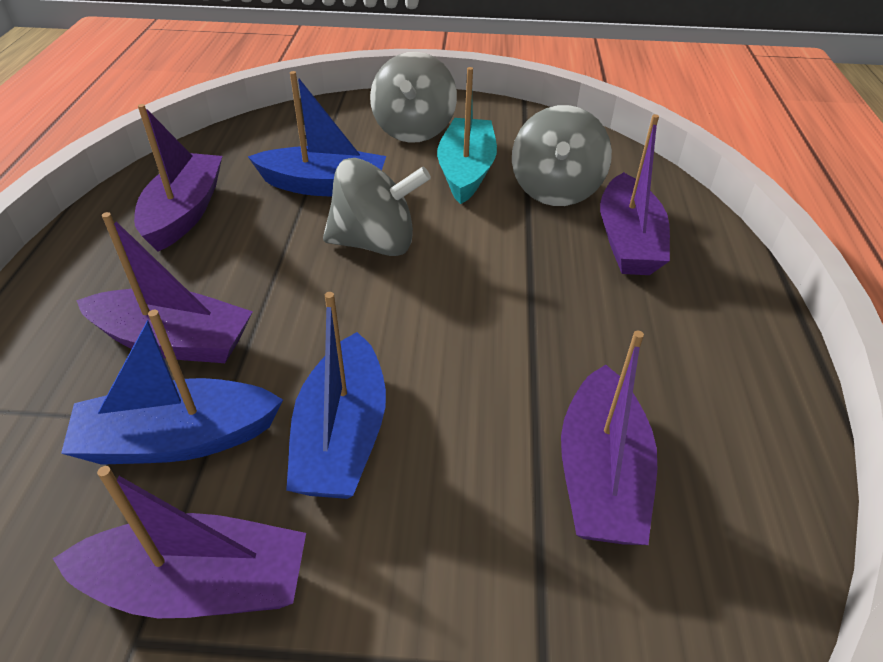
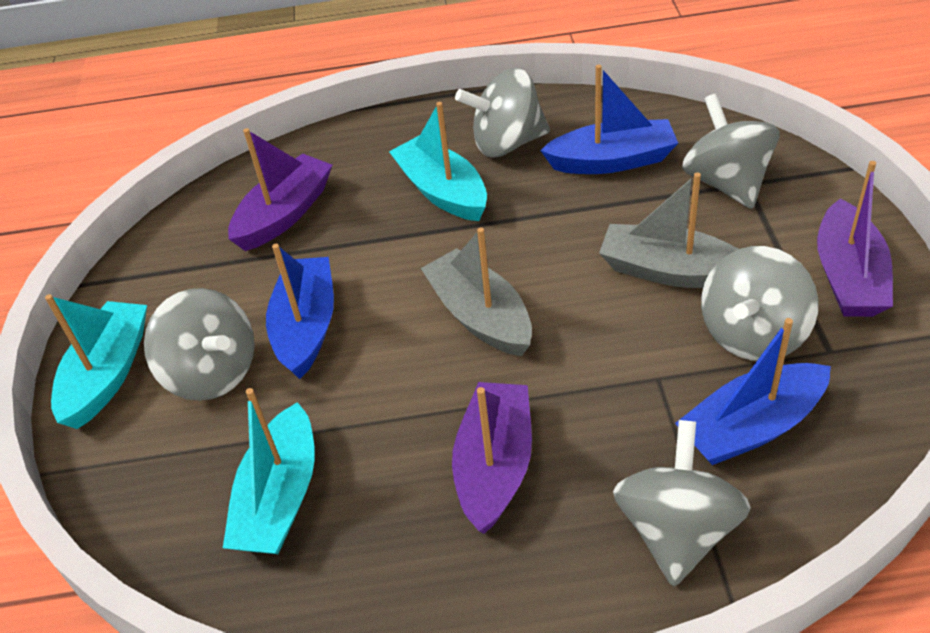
grey boat: 0 -> 2
grey spinning top: 3 -> 5
purple boat: 5 -> 3
turquoise boat: 1 -> 3

